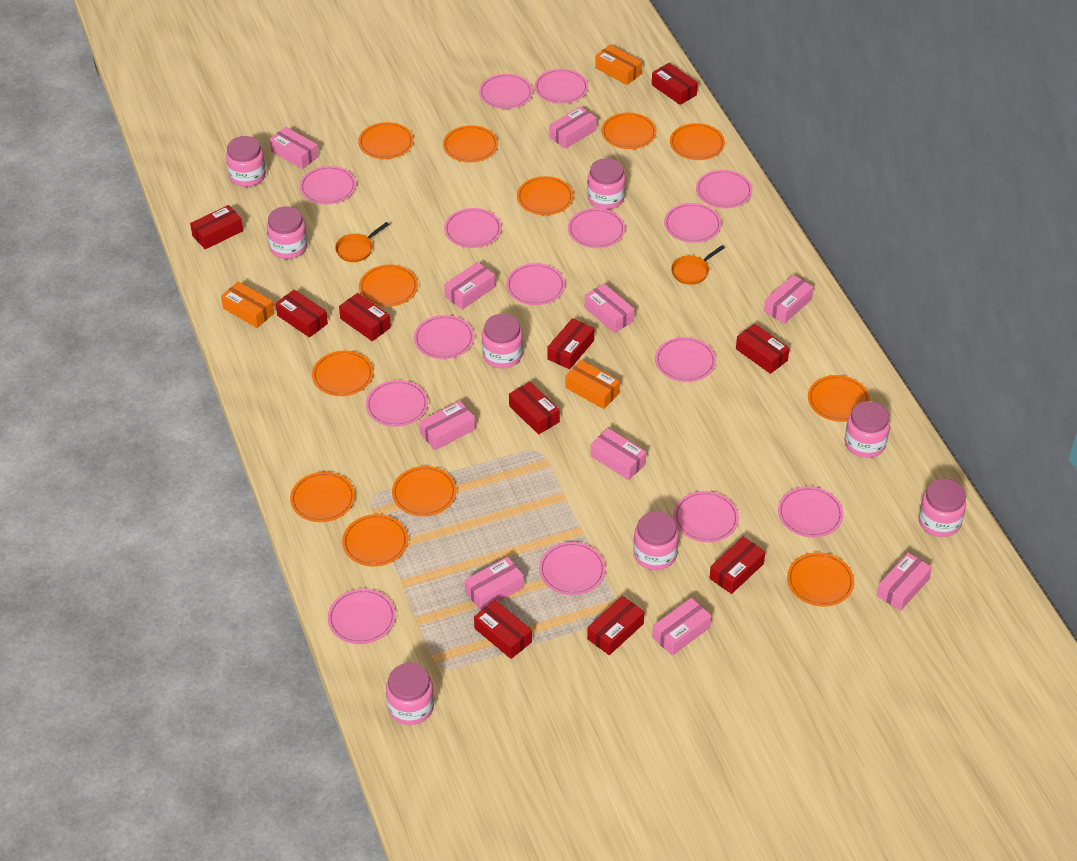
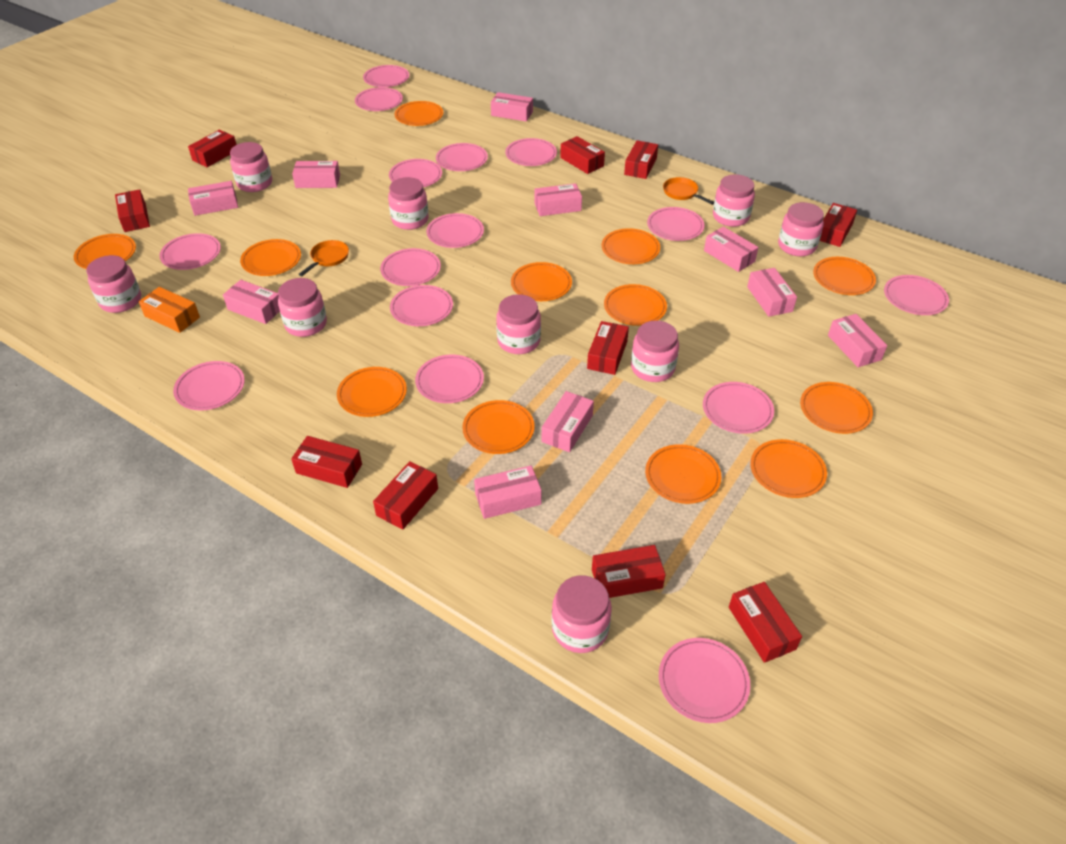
orange box: 3 -> 1
pink jar: 8 -> 9

